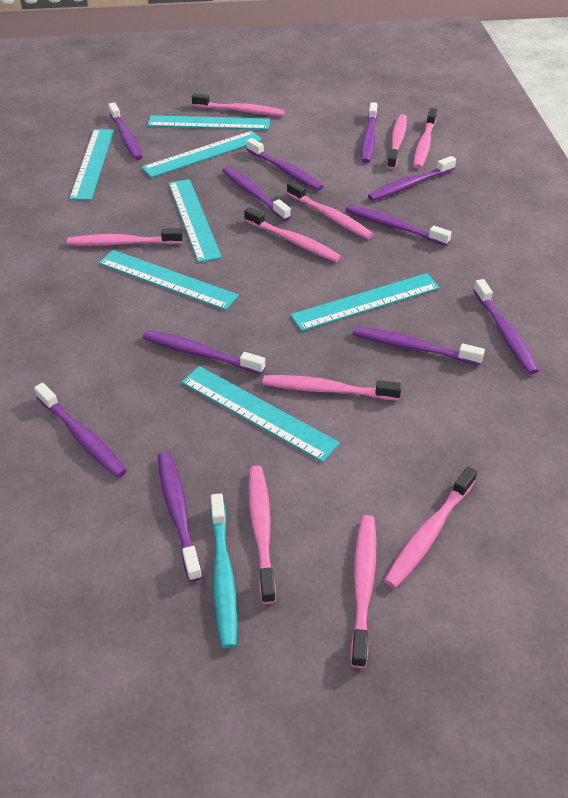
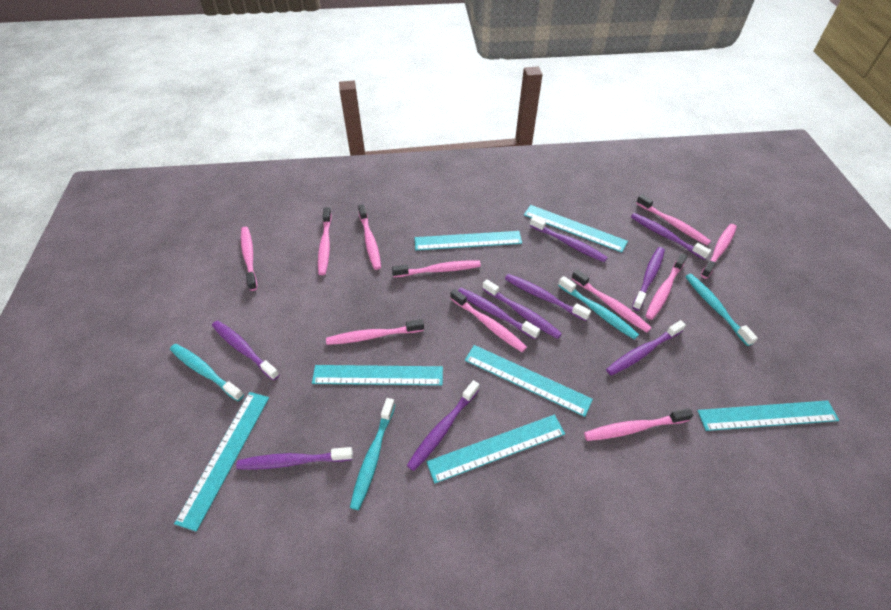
pink toothbrush: 10 -> 11
purple toothbrush: 11 -> 10
turquoise toothbrush: 1 -> 4

